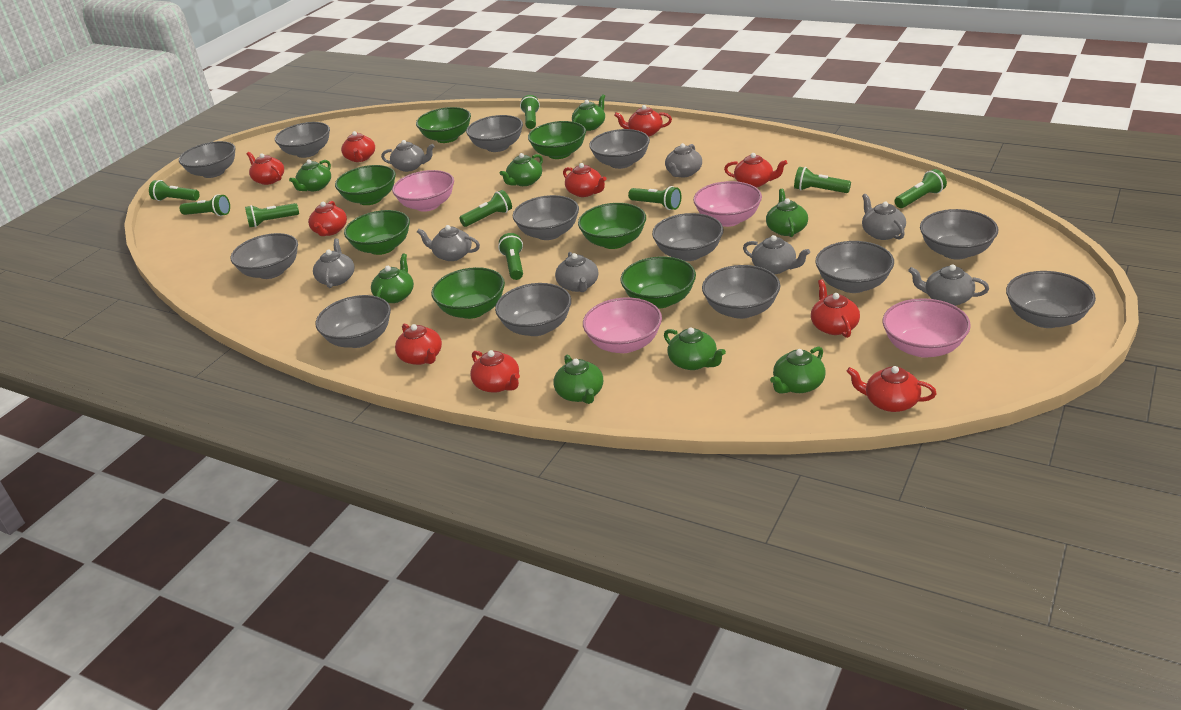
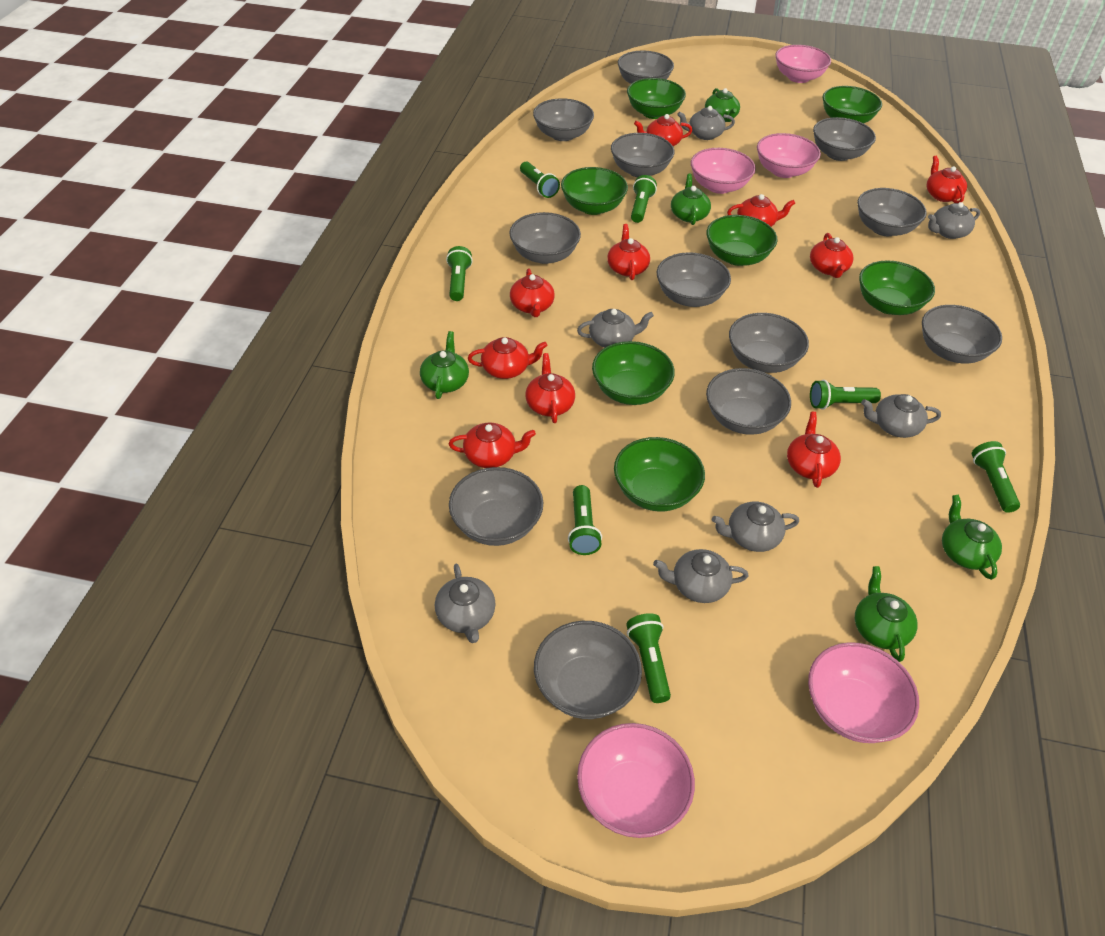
green flashlight: 9 -> 7
green teapot: 8 -> 5
grey bowl: 13 -> 12
grey teapot: 8 -> 7
pink bowl: 4 -> 5

